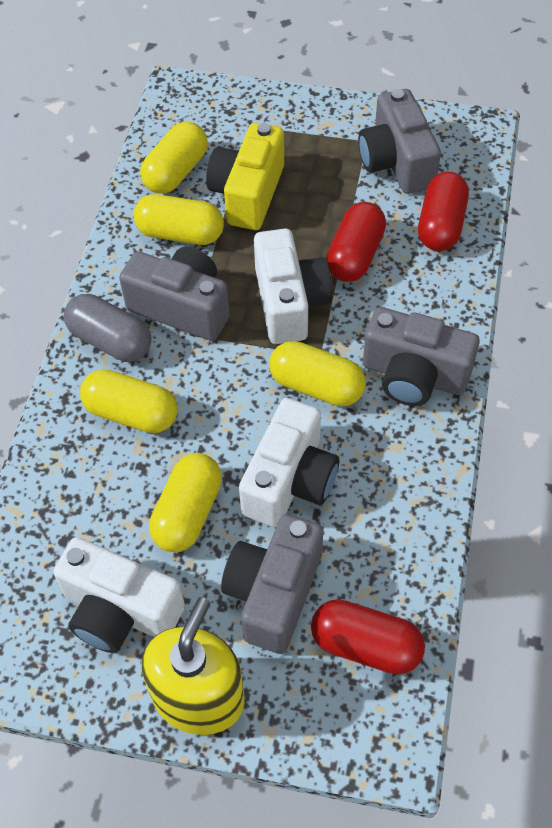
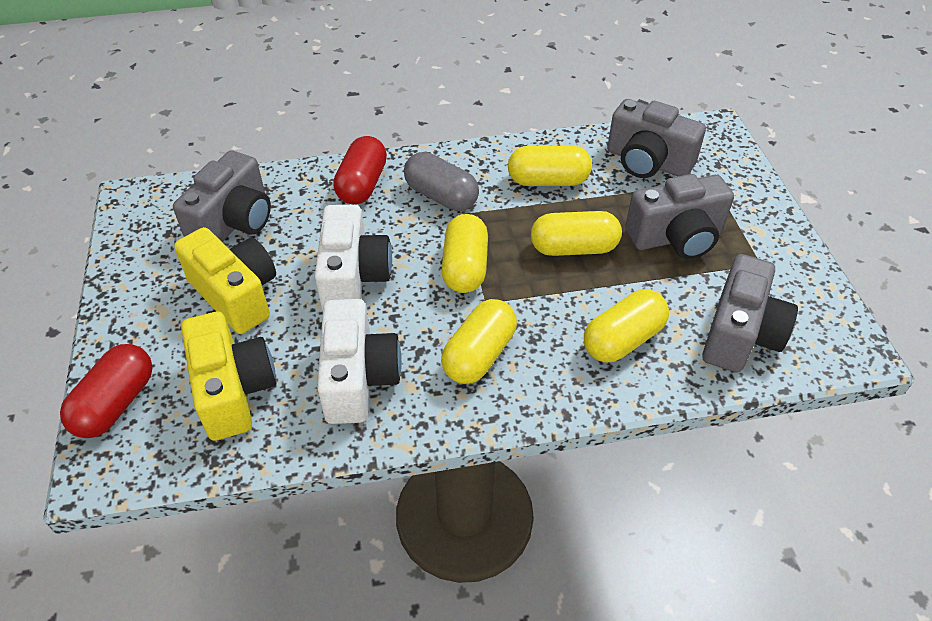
red capsule: 3 -> 2
white camera: 3 -> 2
yellow camera: 1 -> 2
yellow soap dispenser: 1 -> 0

